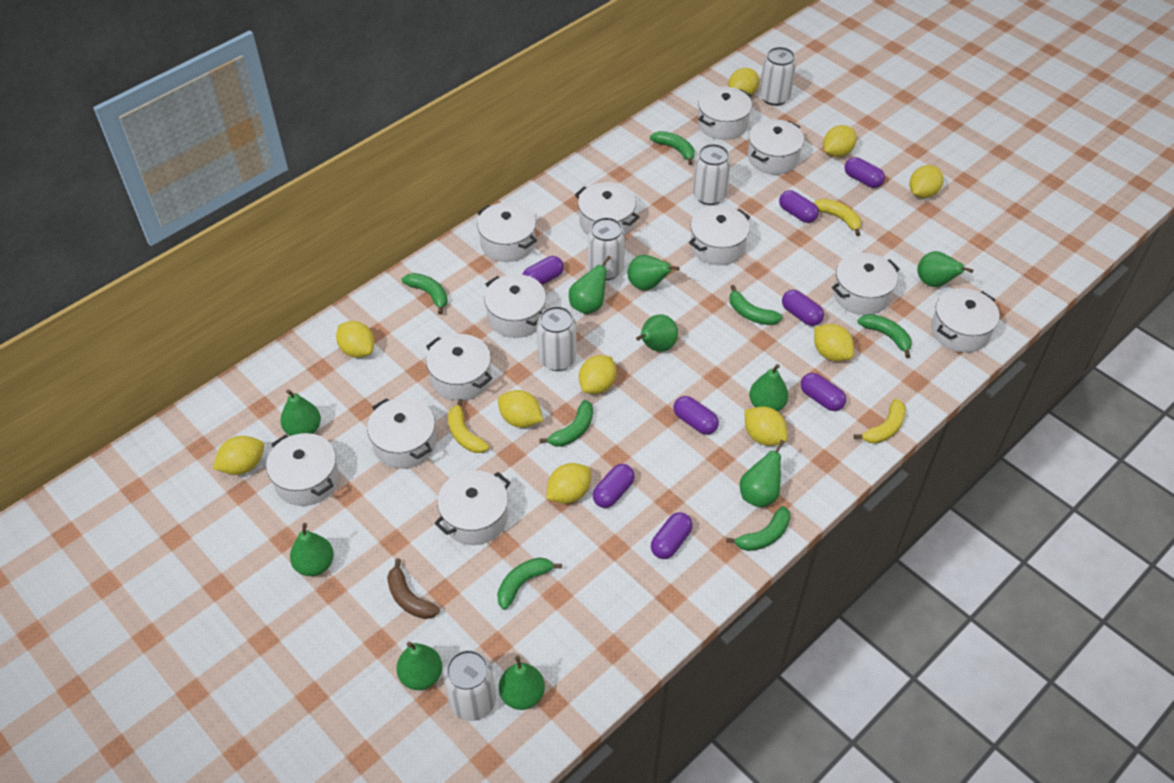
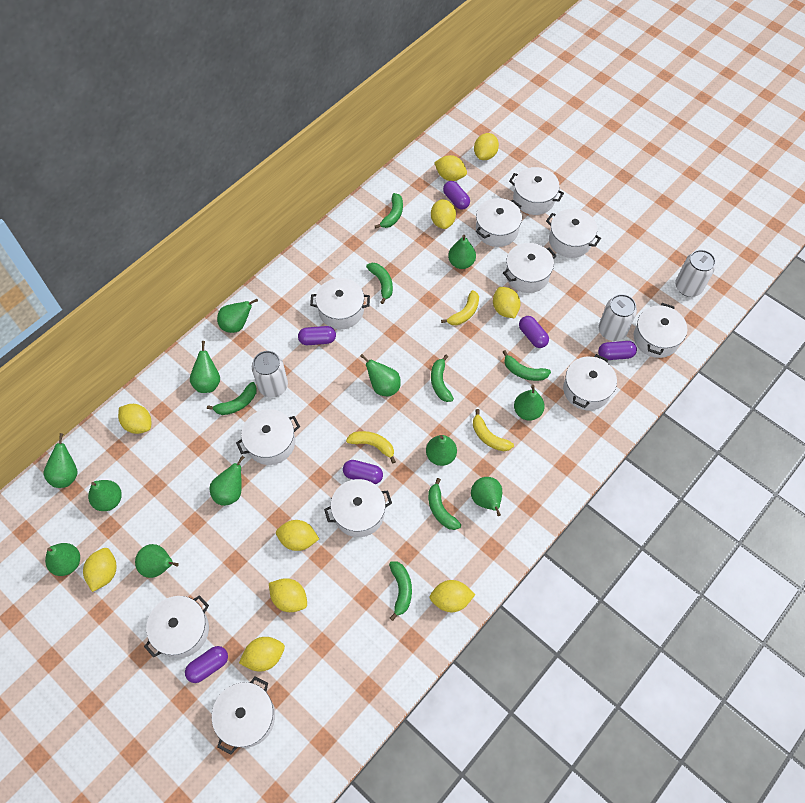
brown banana: 1 -> 0
green pear: 10 -> 12
purple capsule: 8 -> 6
white can: 5 -> 3
white pot: 12 -> 11

